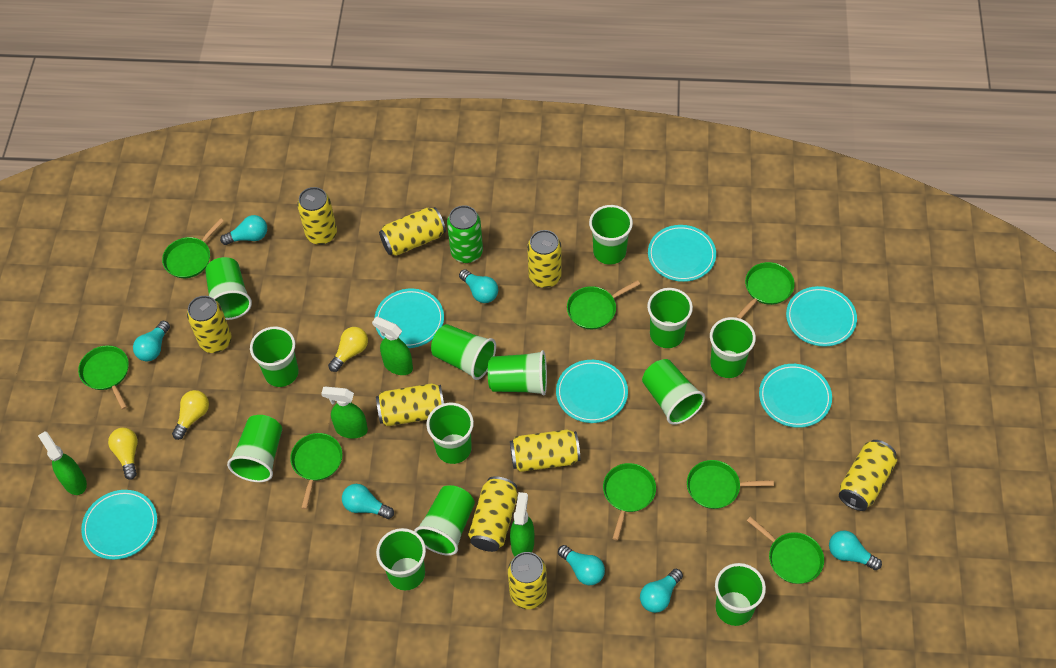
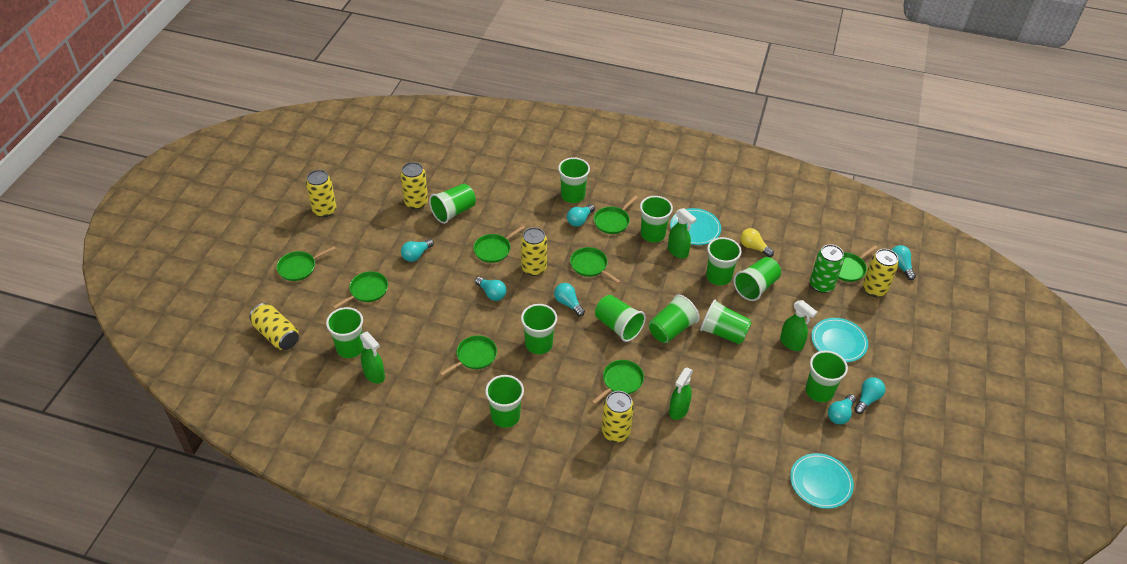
green cup: 13 -> 12
turquoise plate: 6 -> 3
yellow can: 9 -> 6
yellow light bulb: 3 -> 1

